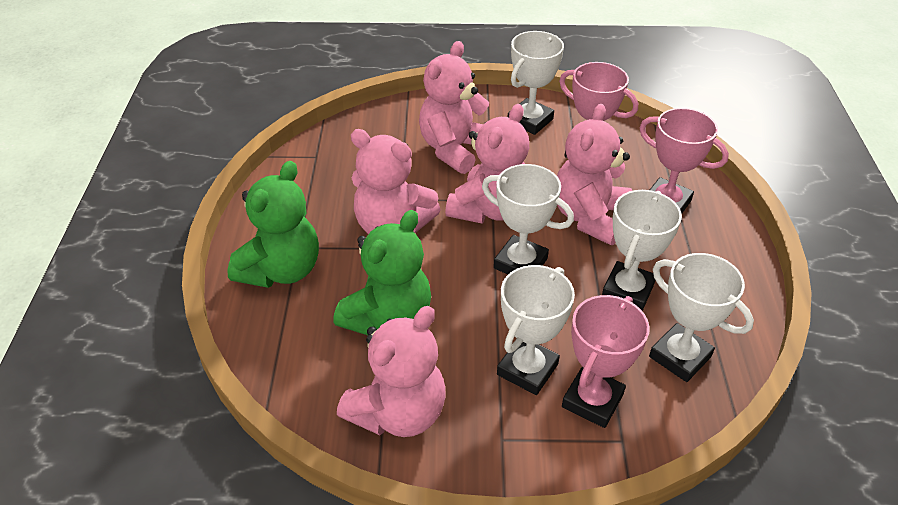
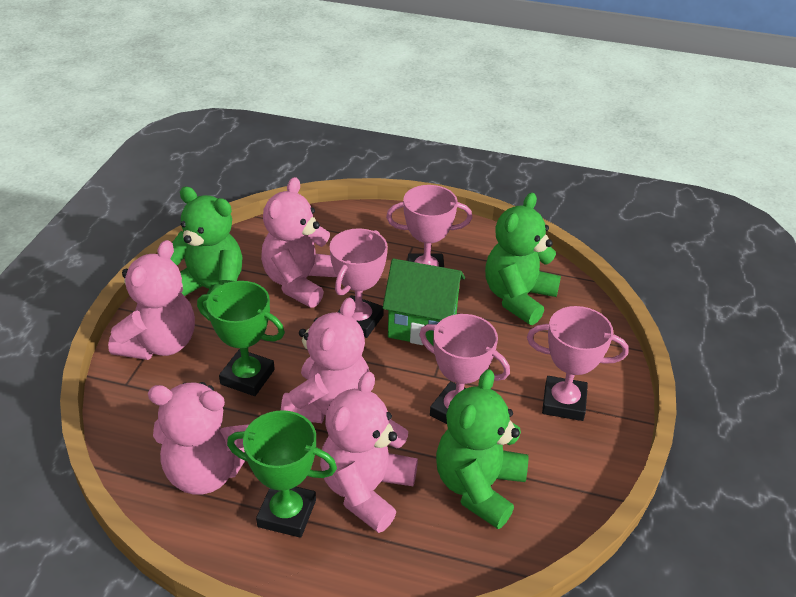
green house: 0 -> 1
green teddy bear: 2 -> 3
green trophy: 0 -> 2
pink trophy: 3 -> 4
white trophy: 5 -> 0

